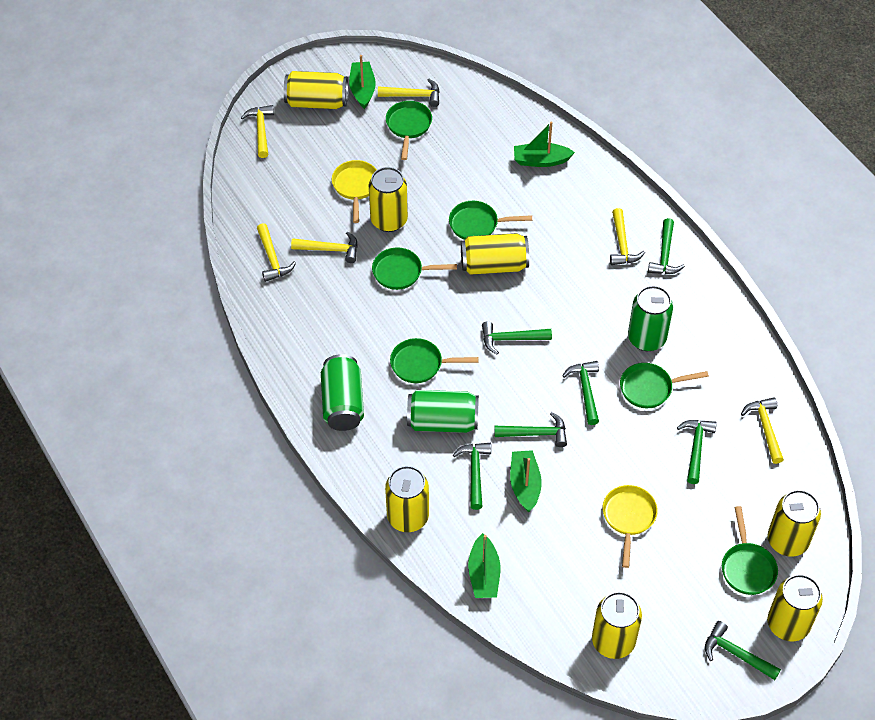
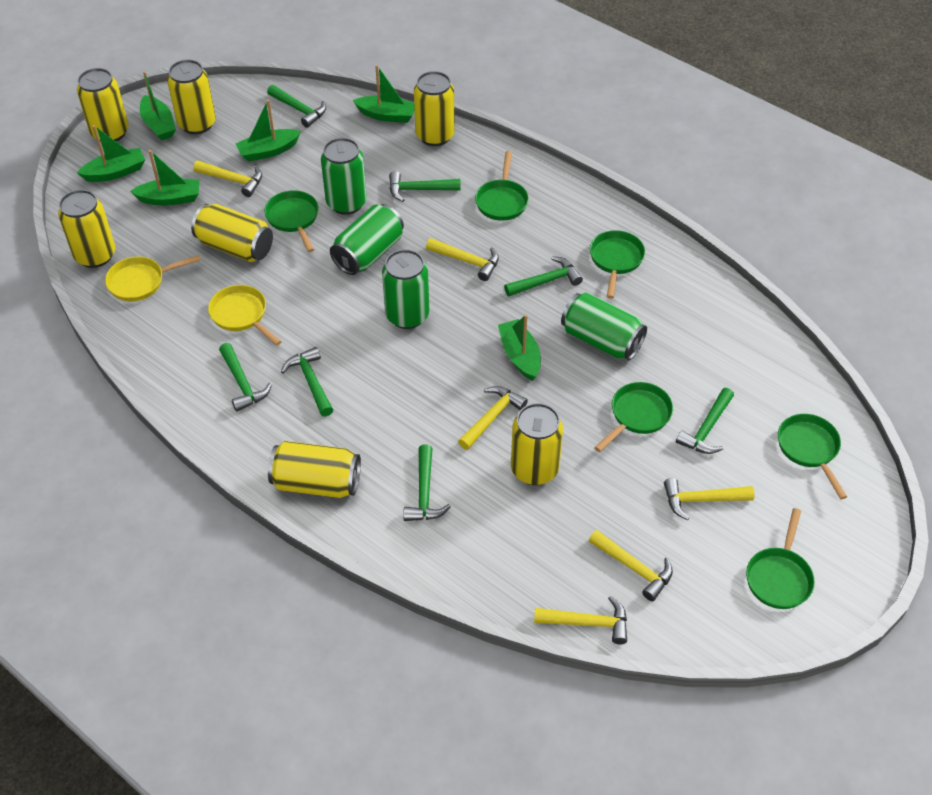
green boat: 4 -> 6
green can: 3 -> 4

